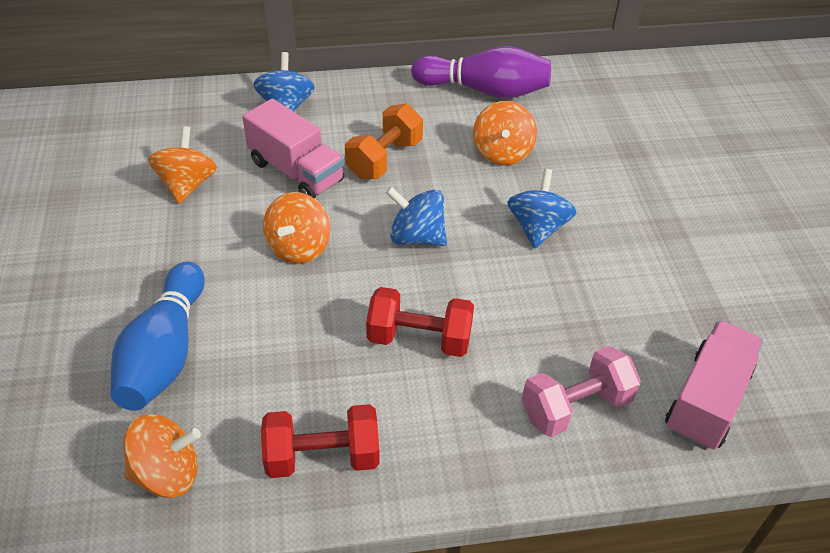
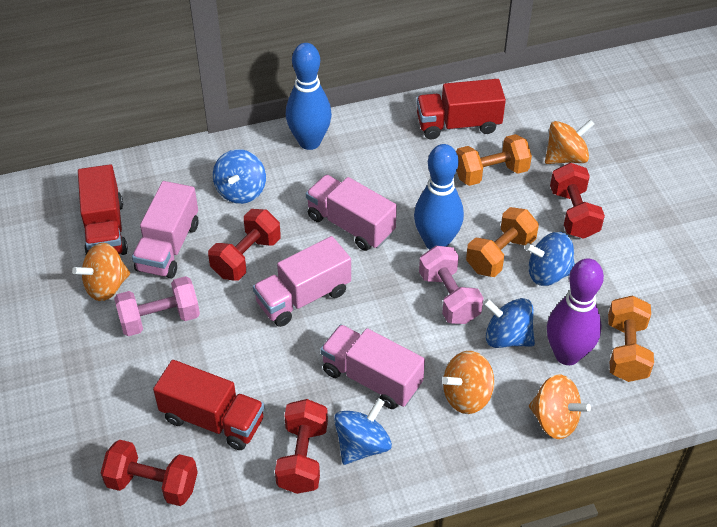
blue bowling pin: 1 -> 2
blue spinning top: 3 -> 4
orange dumbbell: 1 -> 3
pink dumbbell: 1 -> 2
pink truck: 2 -> 4
red dumbbell: 2 -> 4
red truck: 0 -> 3

